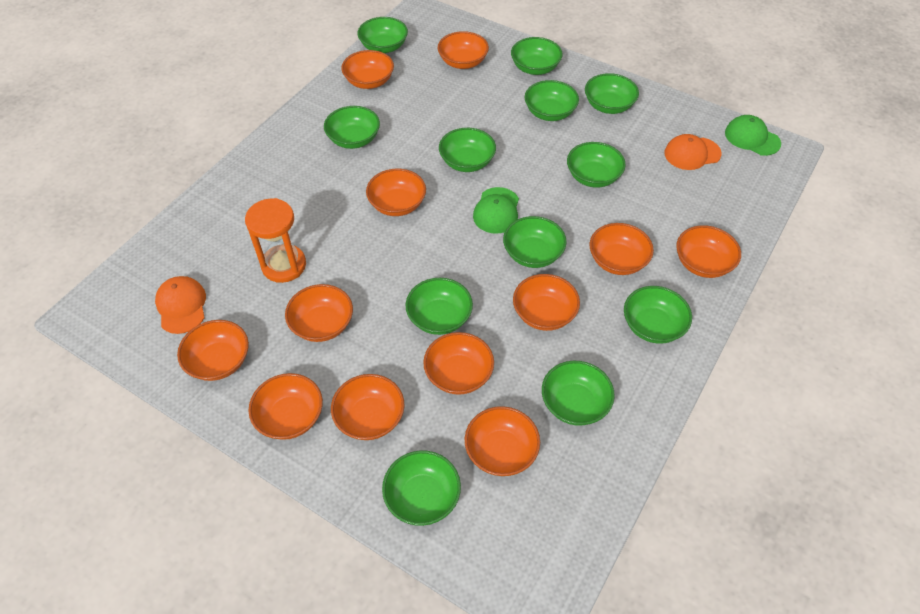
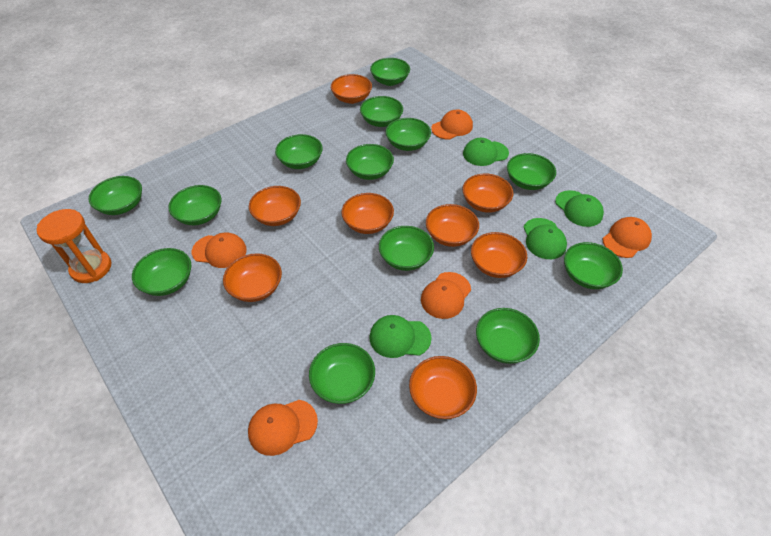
green bowl: 12 -> 13
green cap: 2 -> 4
orange bowl: 12 -> 8
orange cap: 2 -> 5

